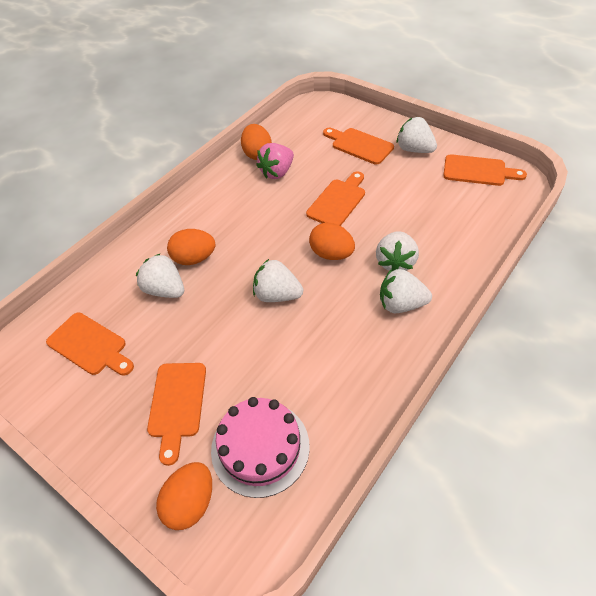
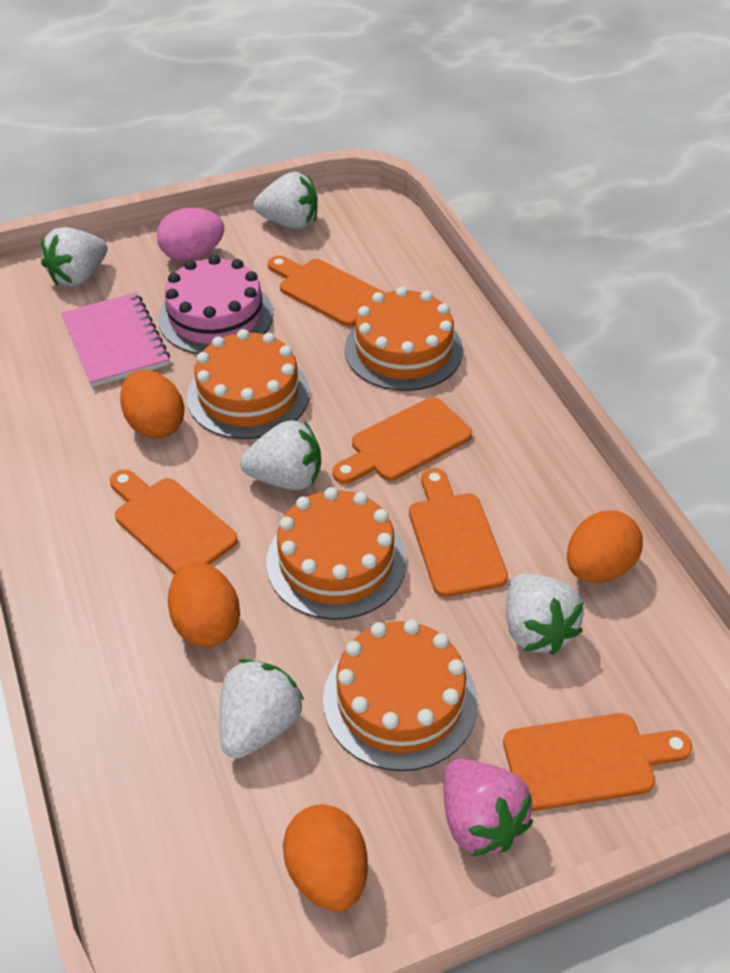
orange cake: 0 -> 4
pink egg: 0 -> 1
pink notebook: 0 -> 1

